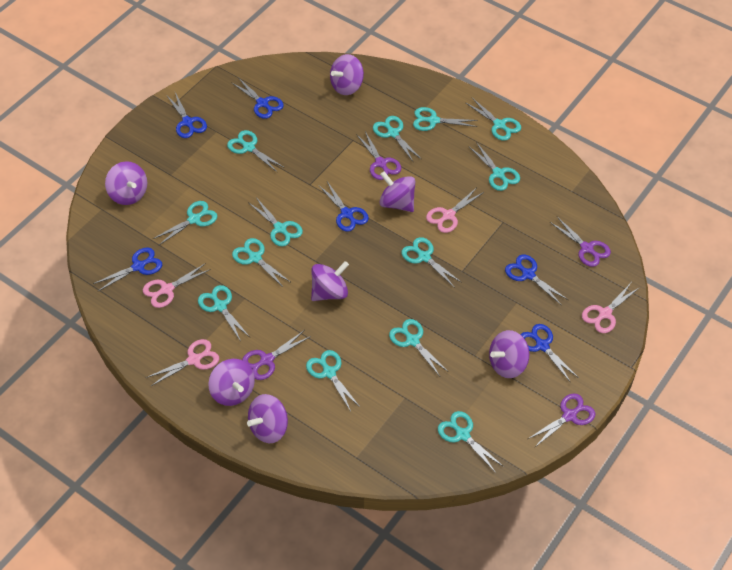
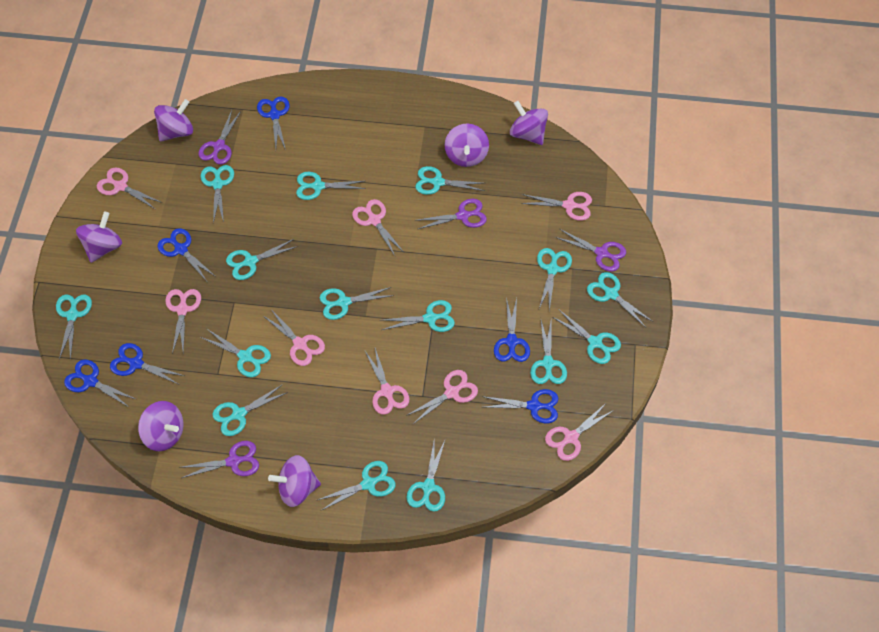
pink scissors: 4 -> 8
purple spinning top: 7 -> 6
turquoise scissors: 13 -> 15

